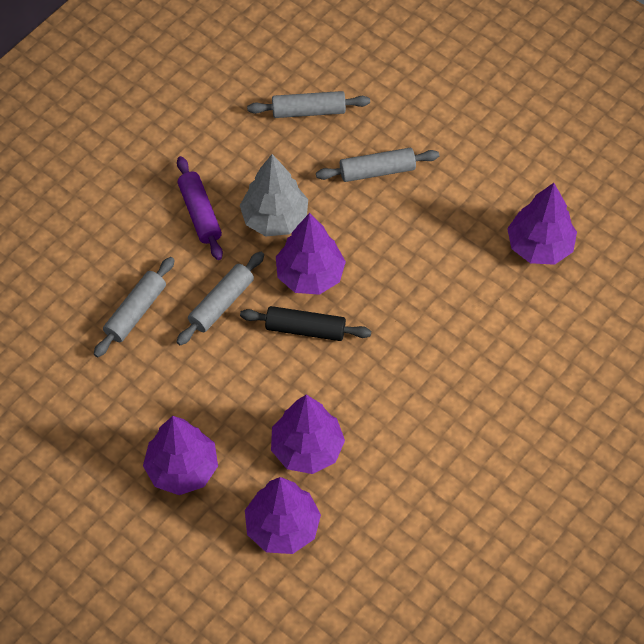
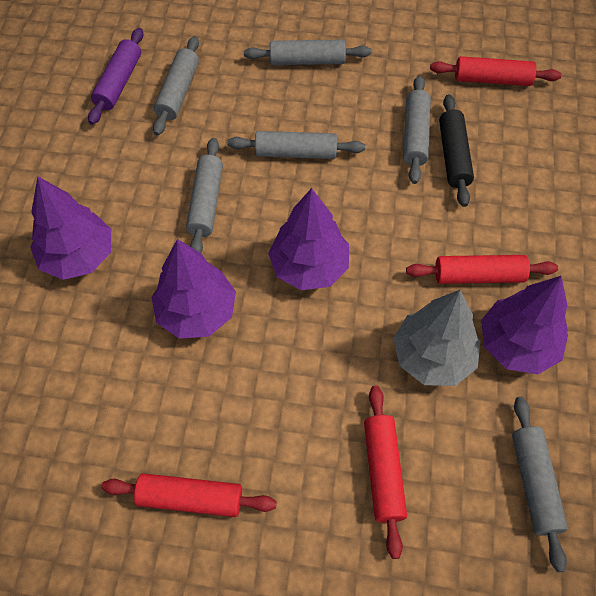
grey rolling pin: 4 -> 6
purple tree: 5 -> 4
red rolling pin: 0 -> 4

